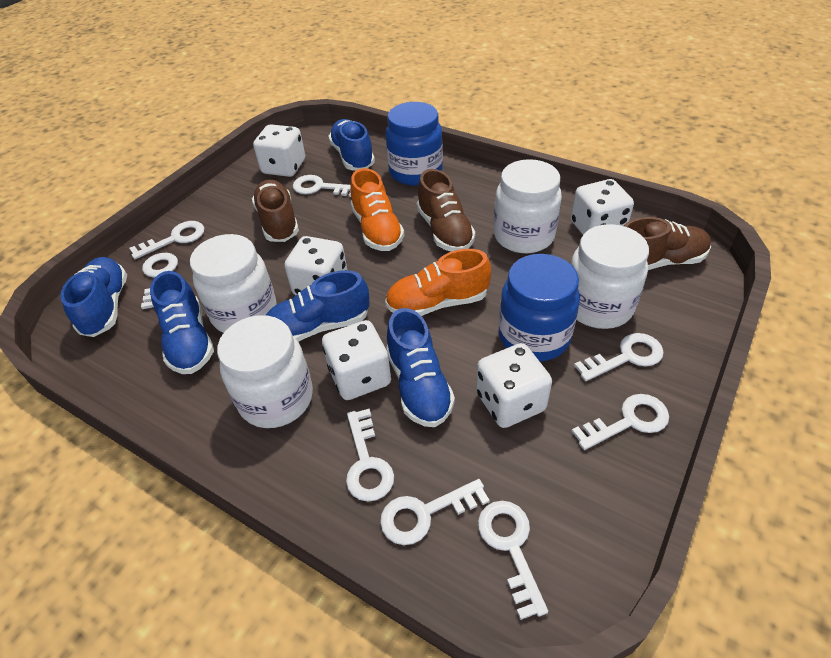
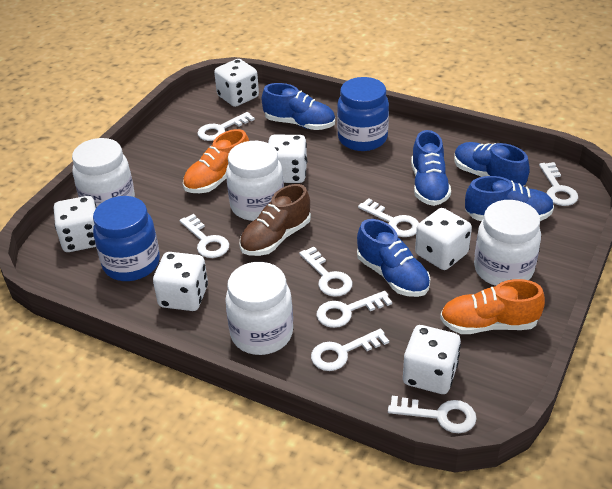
brown shoe: 3 -> 1
white dice: 5 -> 6

